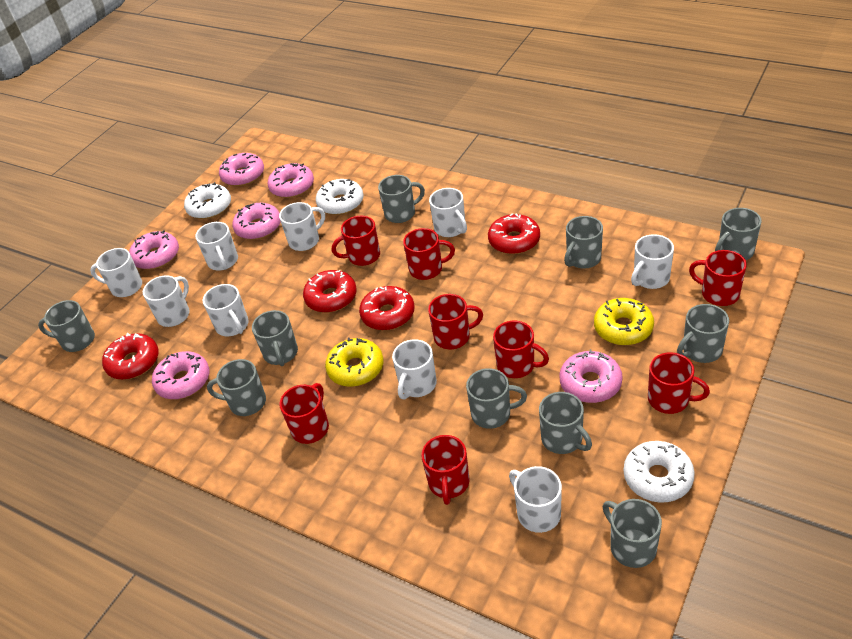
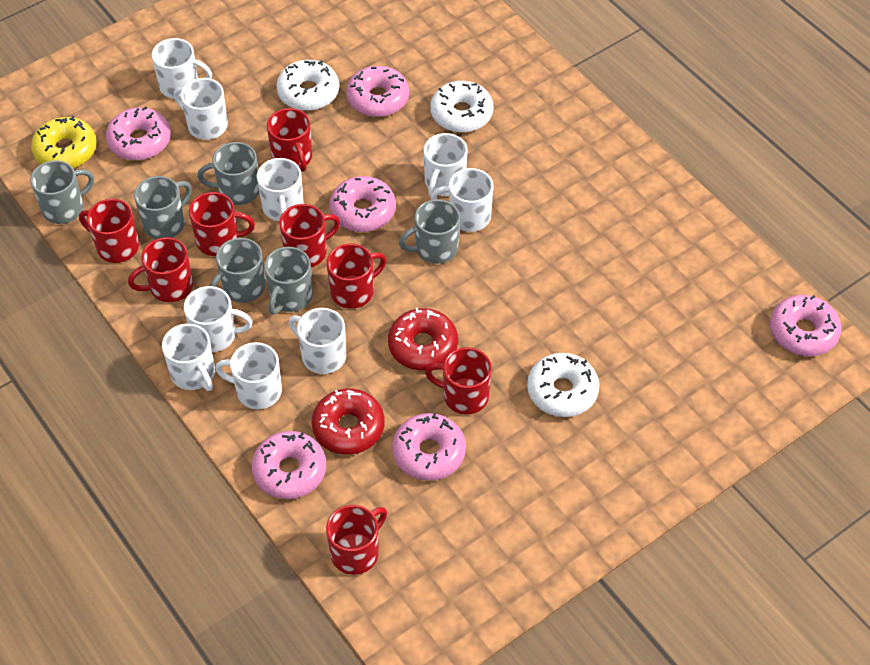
grey mug: 10 -> 6
red donut: 4 -> 2
yellow donut: 2 -> 1

